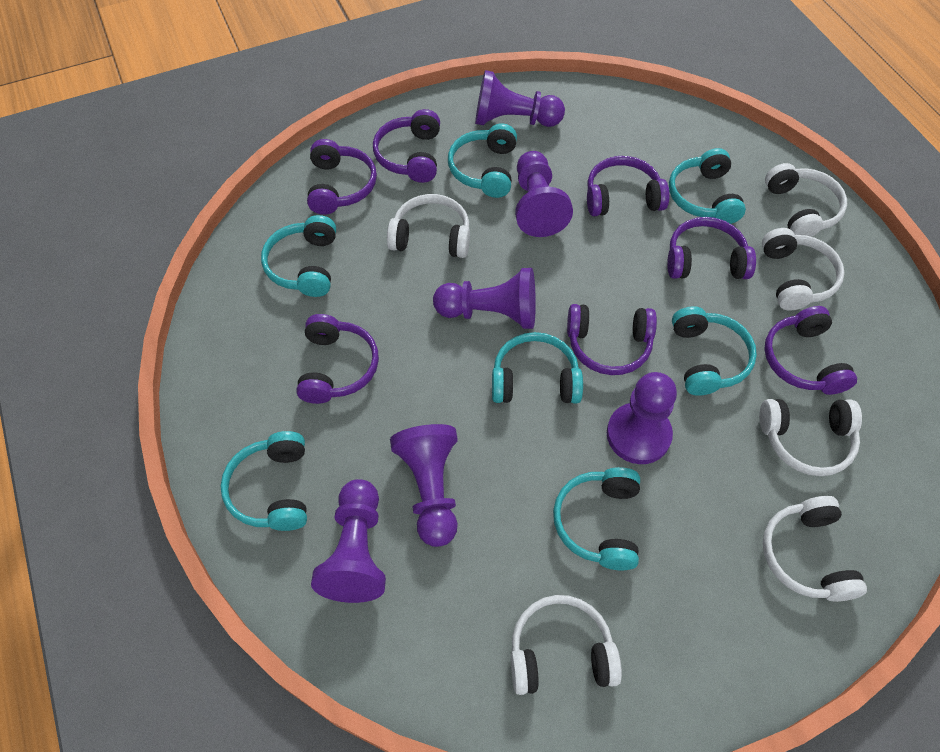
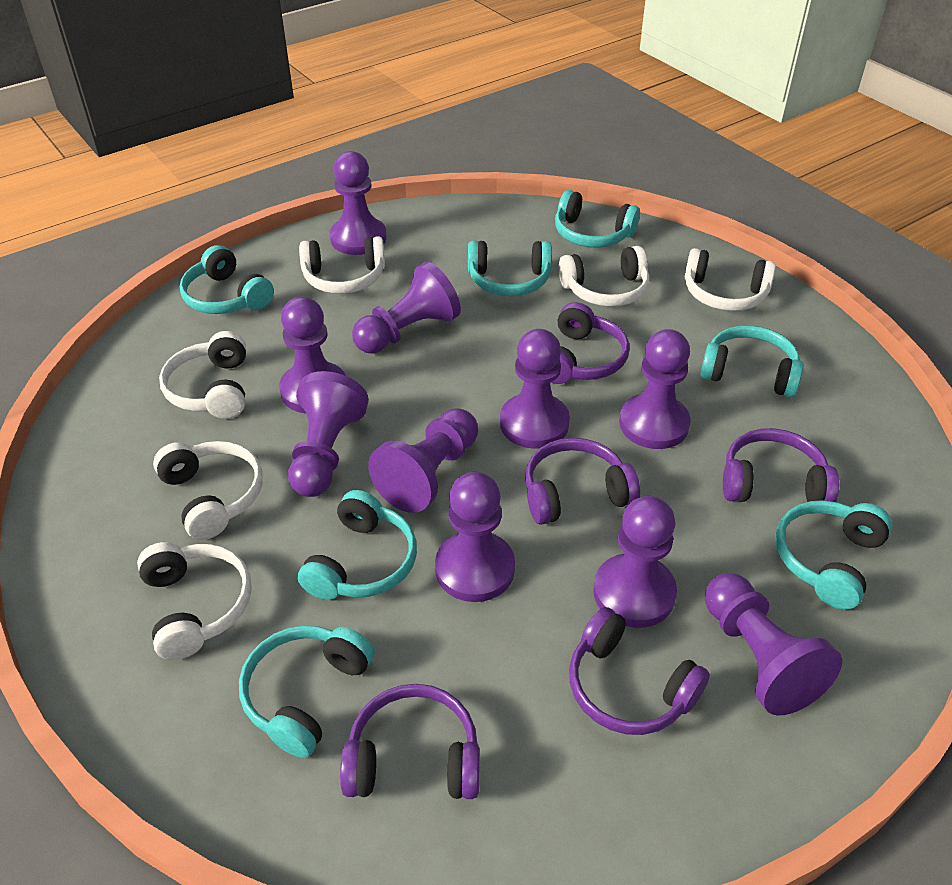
purple headphones: 7 -> 5
purple pawn: 6 -> 10

